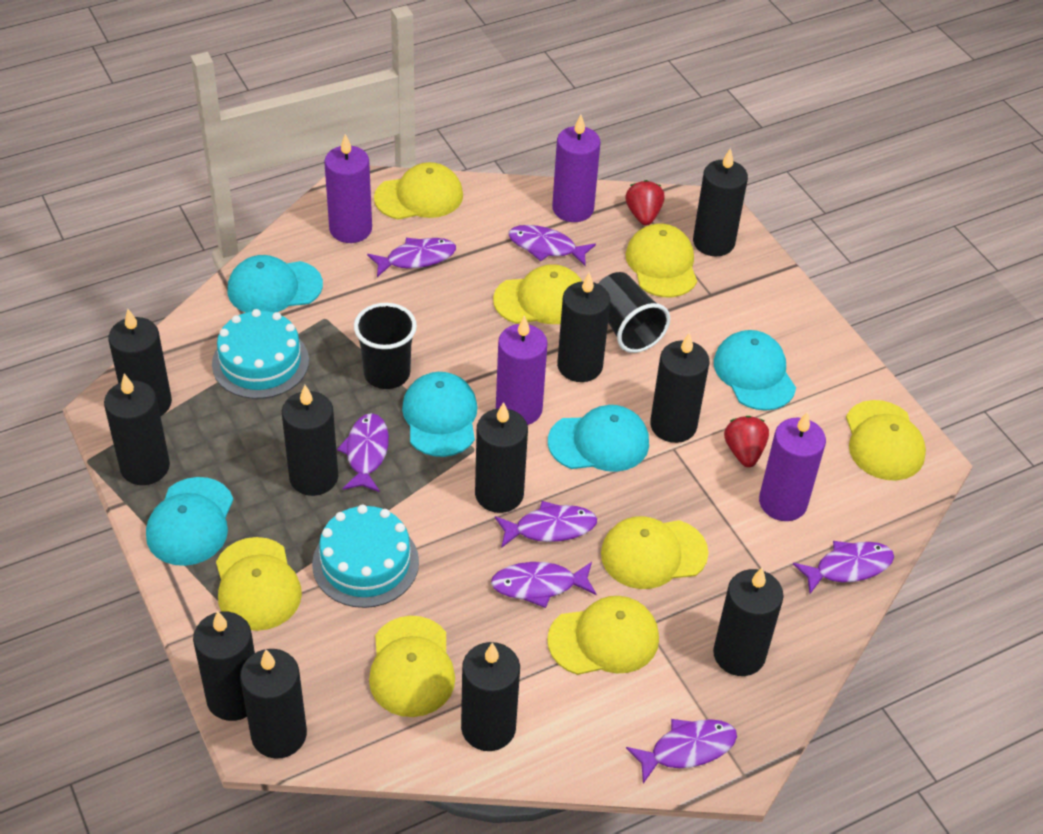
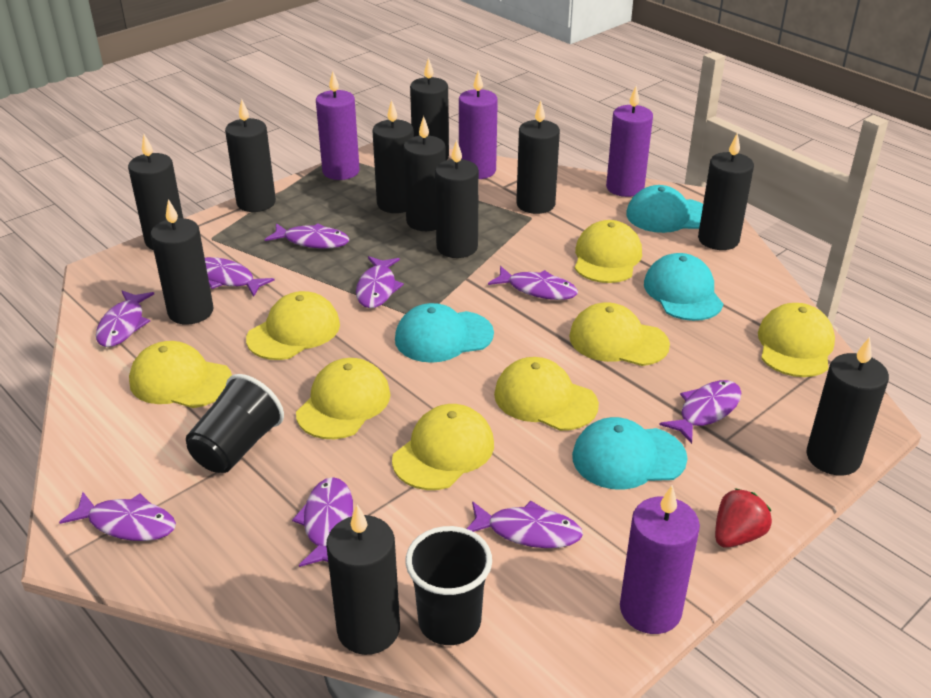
purple fish: 7 -> 9
red strawberry: 2 -> 1
turquoise cake: 2 -> 0
turquoise cap: 5 -> 4

